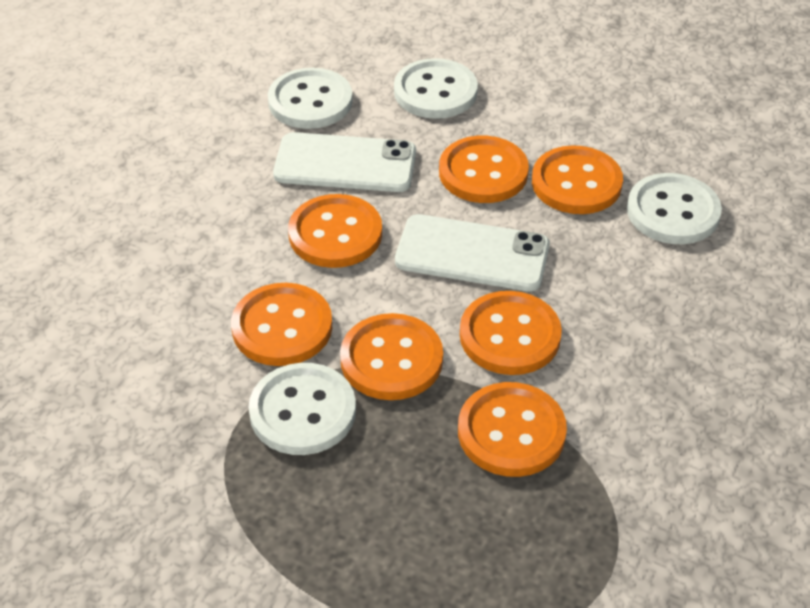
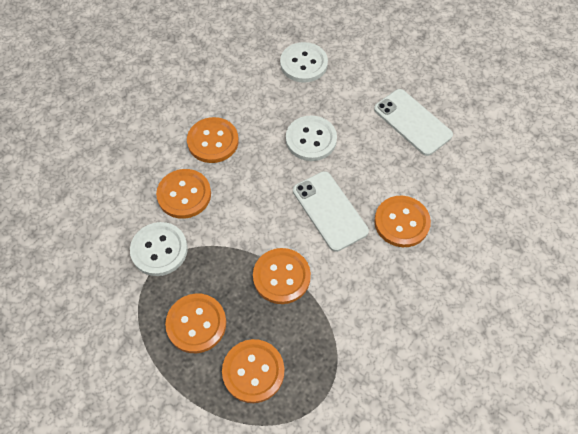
orange button: 7 -> 6
white button: 4 -> 3

